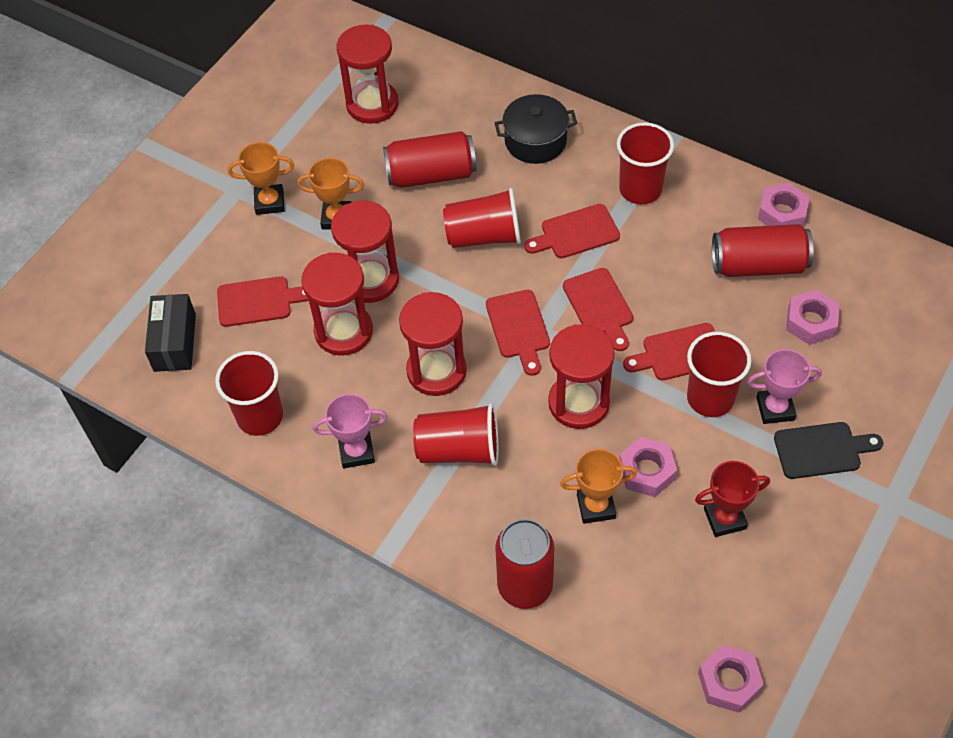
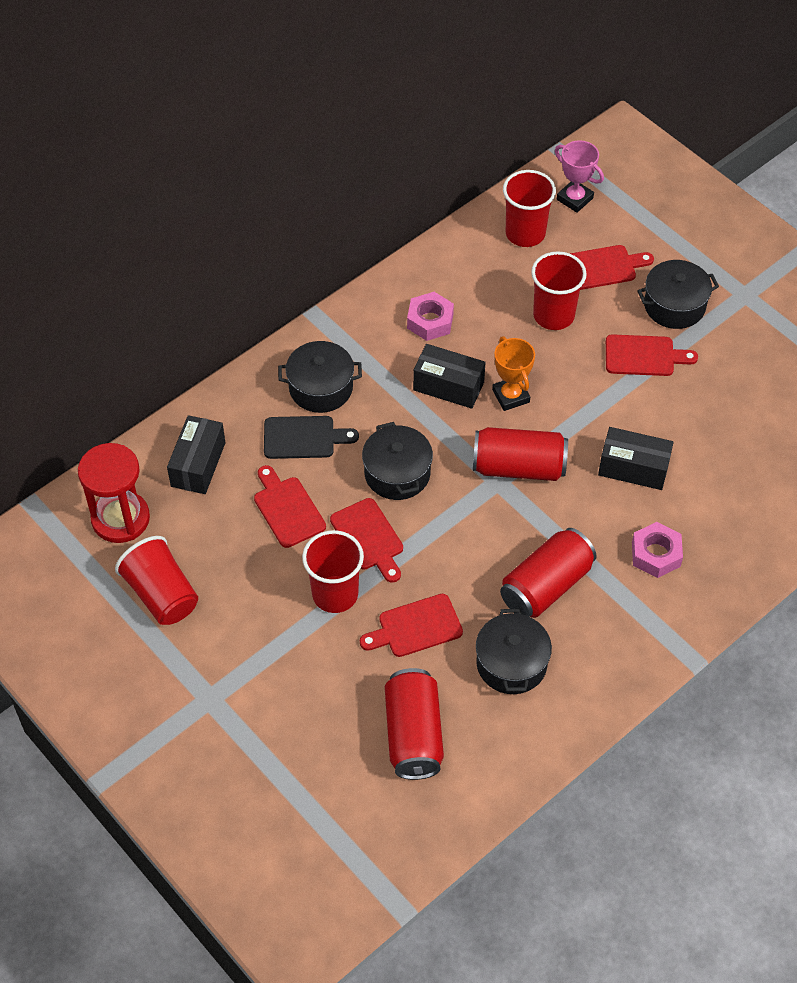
black box: 1 -> 3
black pot: 1 -> 4
orange trophy: 3 -> 1
pink nut: 4 -> 2
pink trophy: 2 -> 1
red cup: 5 -> 4
red hourglass: 5 -> 1
red trophy: 1 -> 0

